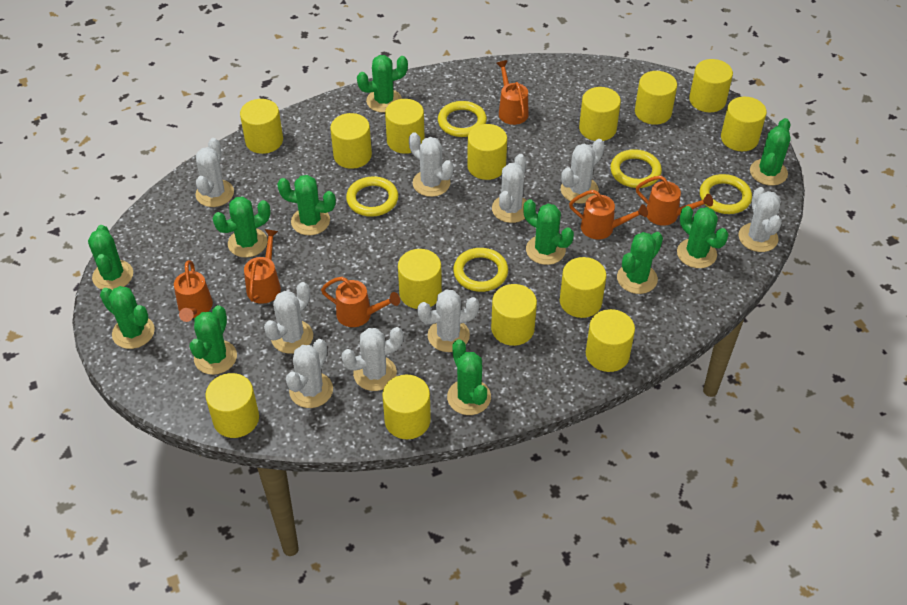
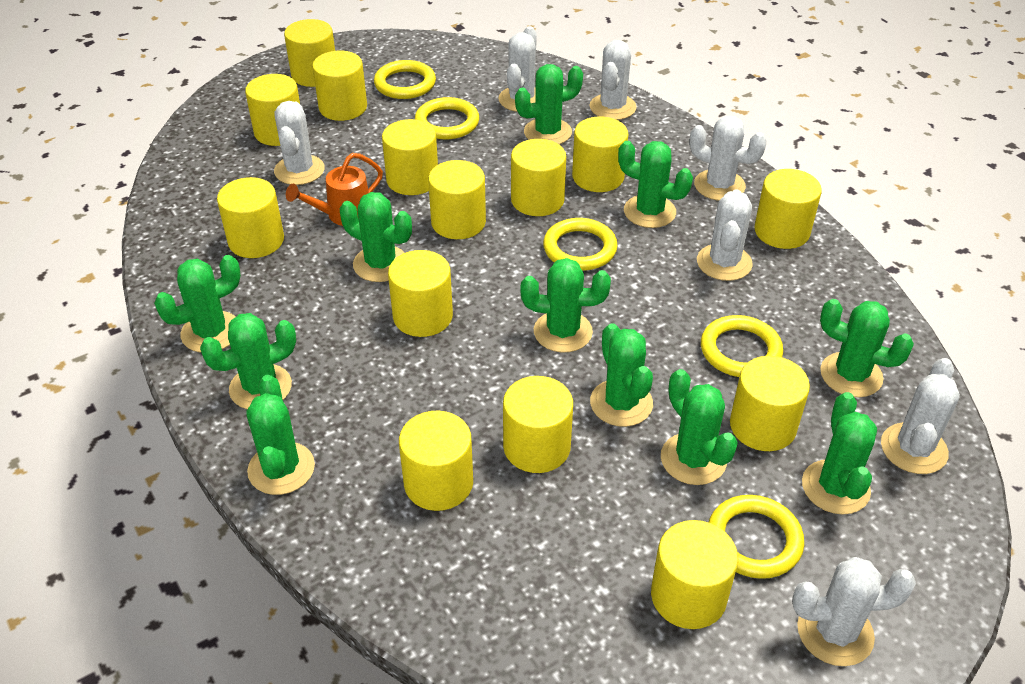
orange watering can: 6 -> 1
white cactus: 9 -> 7

